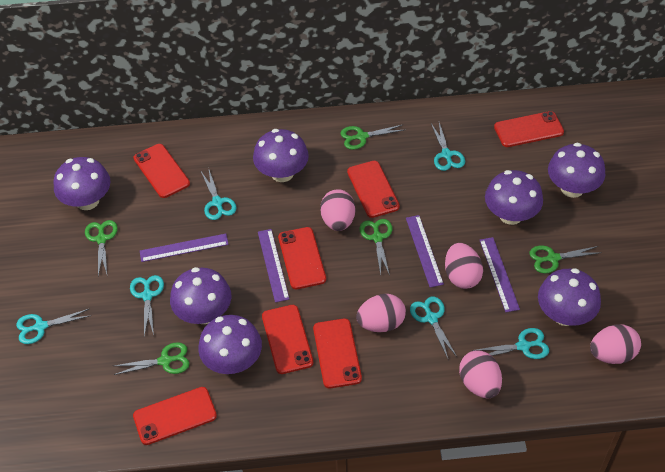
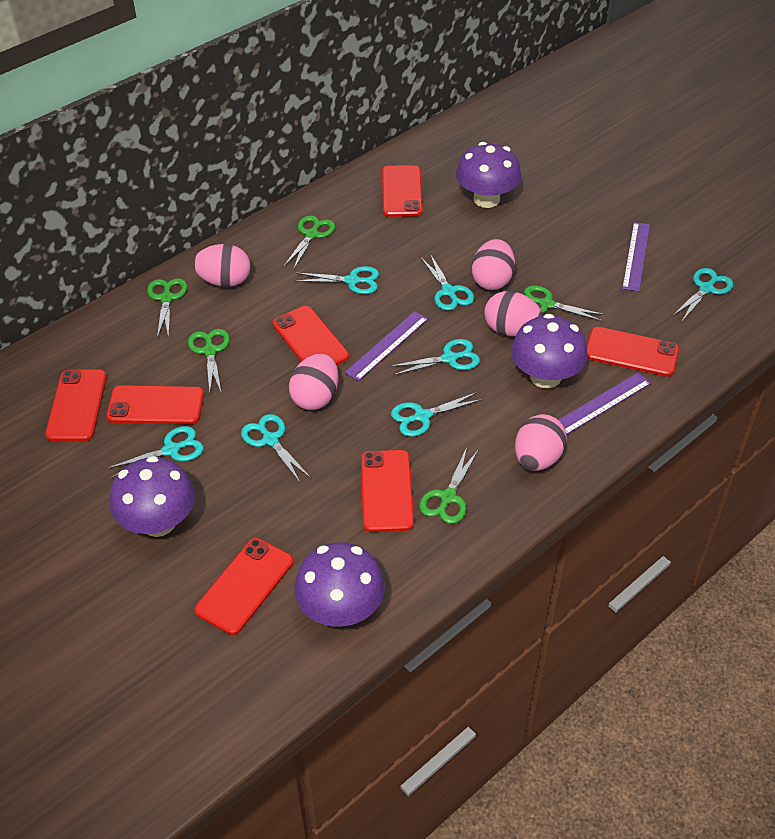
purple mushroom: 7 -> 4
purple ruler: 4 -> 3
turquoise scissors: 6 -> 7

